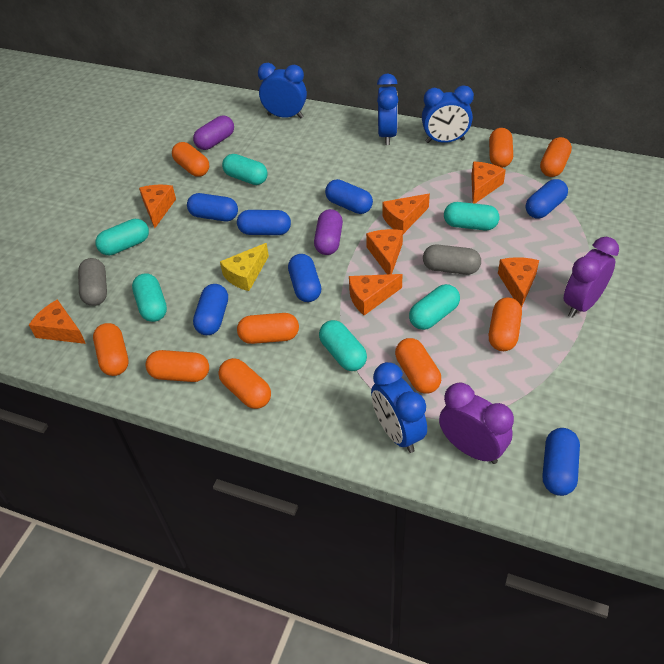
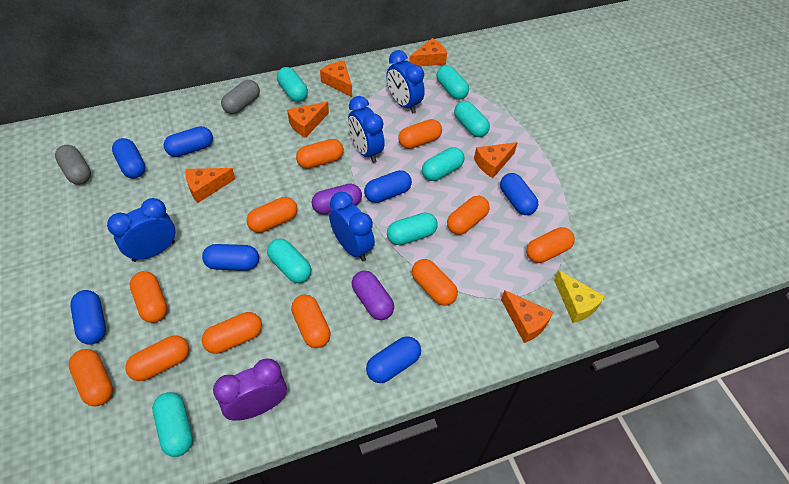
orange capsule: 9 -> 11
orange cheese: 7 -> 6
purple clock: 2 -> 1
turquoise capsule: 6 -> 7

